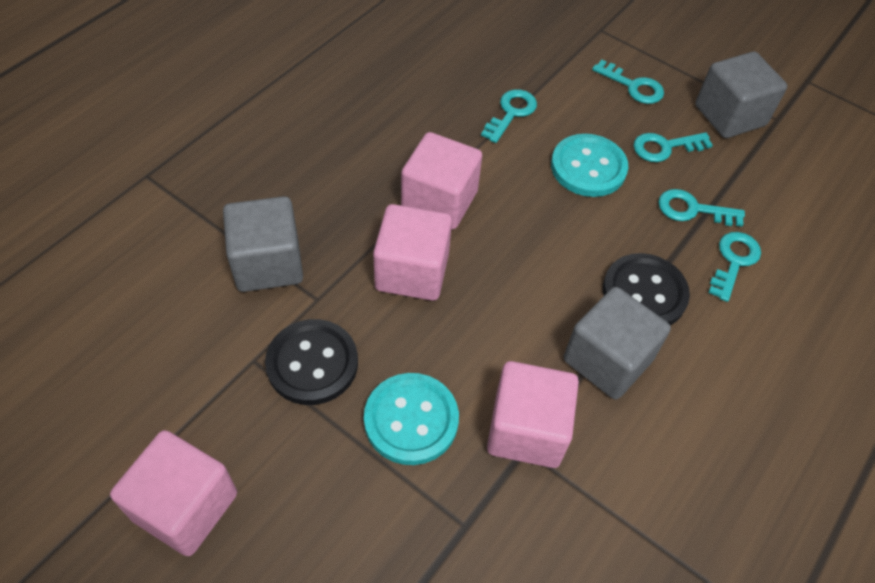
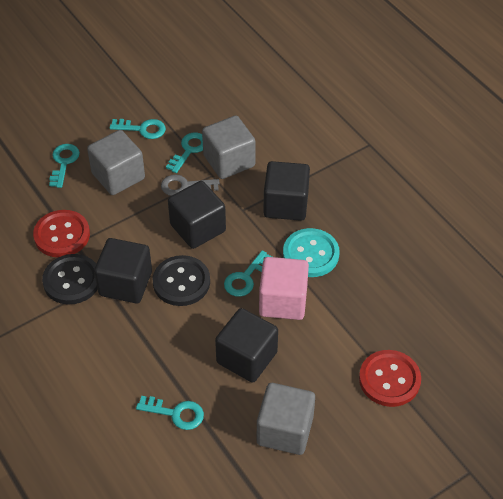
black cube: 0 -> 4
grey key: 0 -> 1
pink cube: 4 -> 1
red button: 0 -> 2
turquoise button: 2 -> 1

